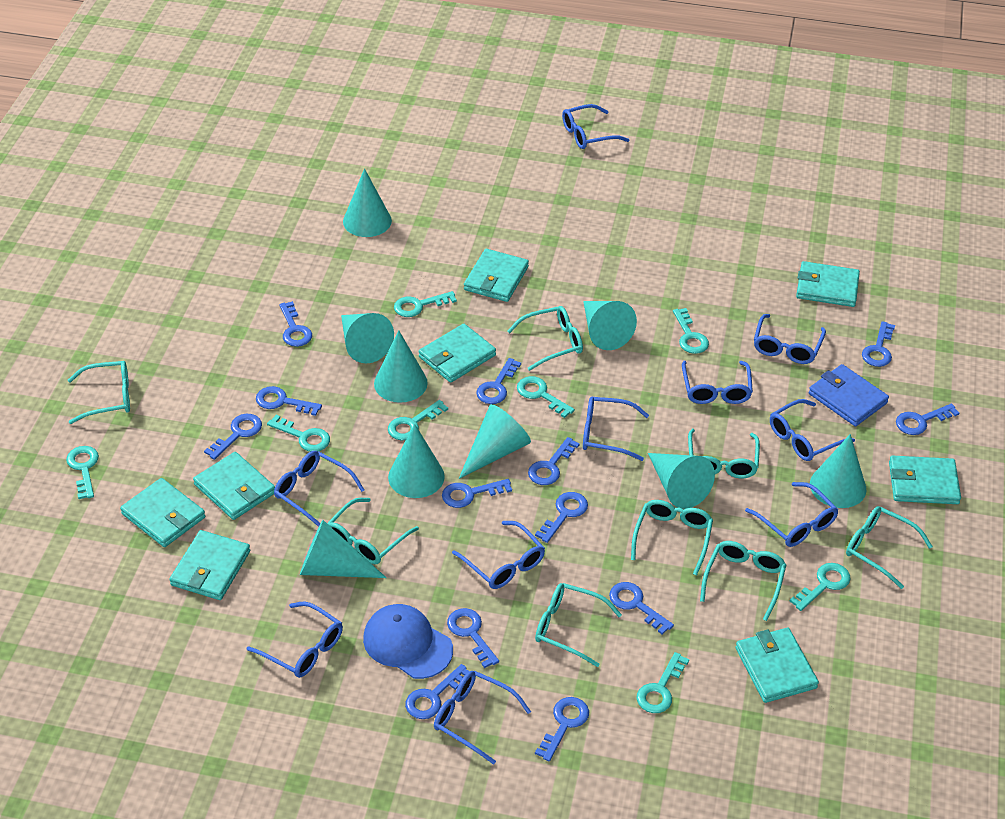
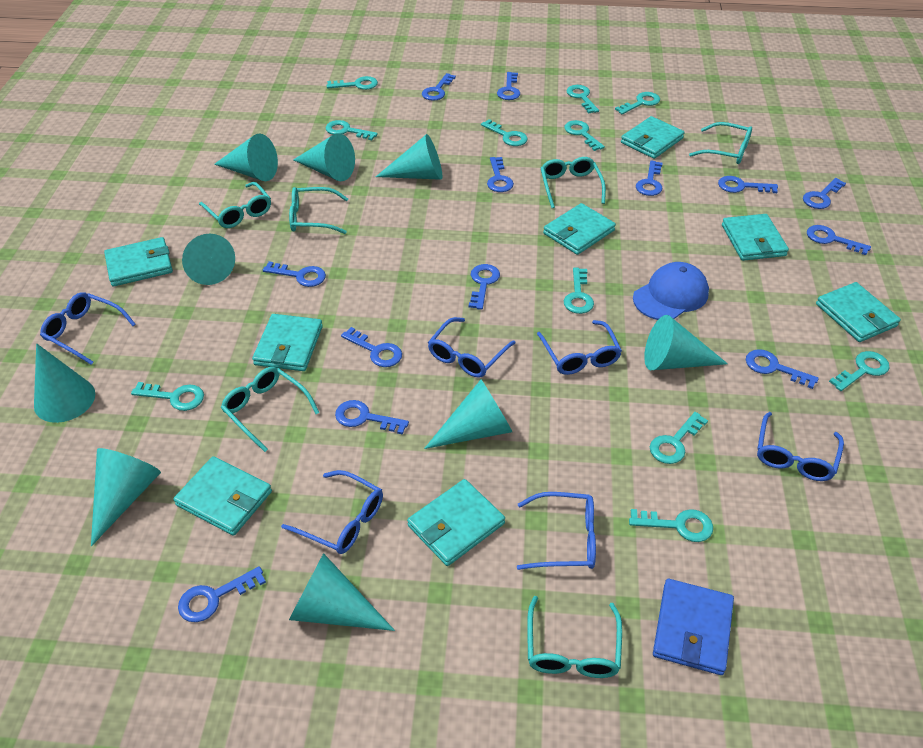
blue glasses: 10 -> 6
turquoise glasses: 8 -> 6
turquoise key: 8 -> 11

